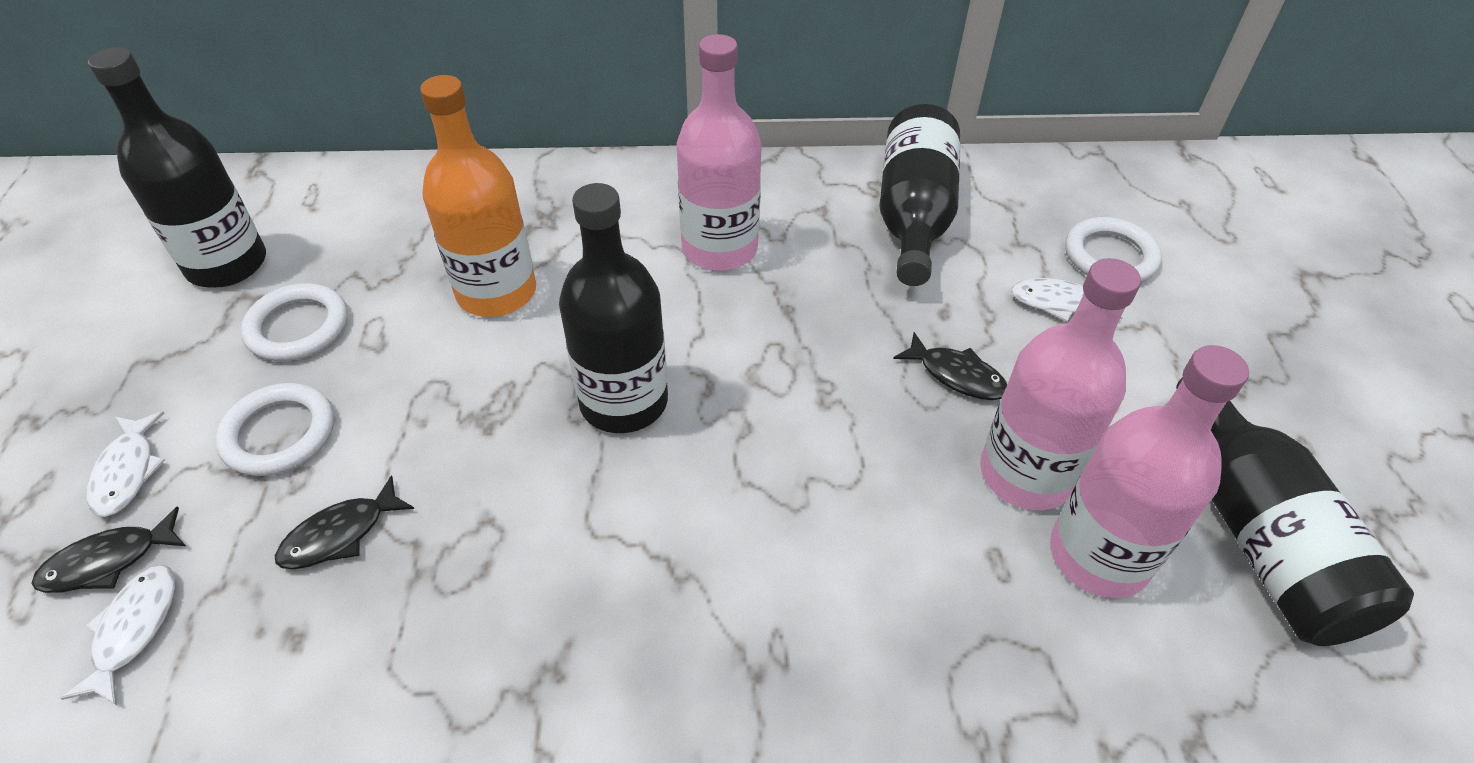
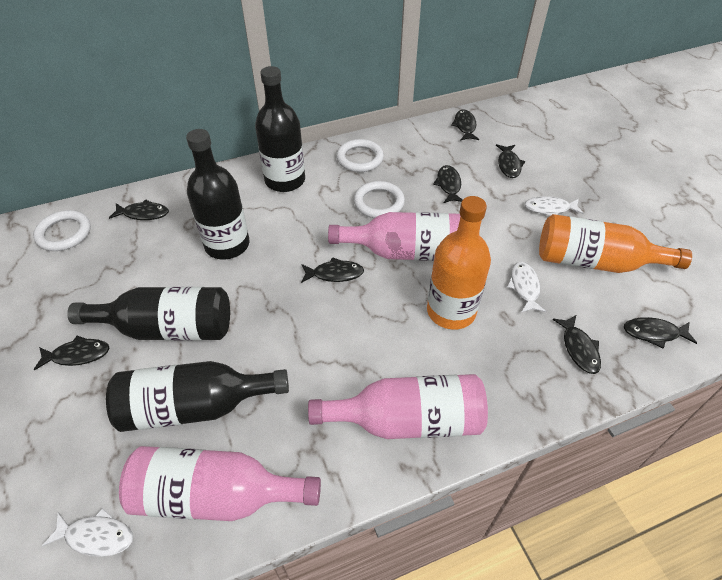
black fish: 3 -> 8
orange bottle: 1 -> 2

